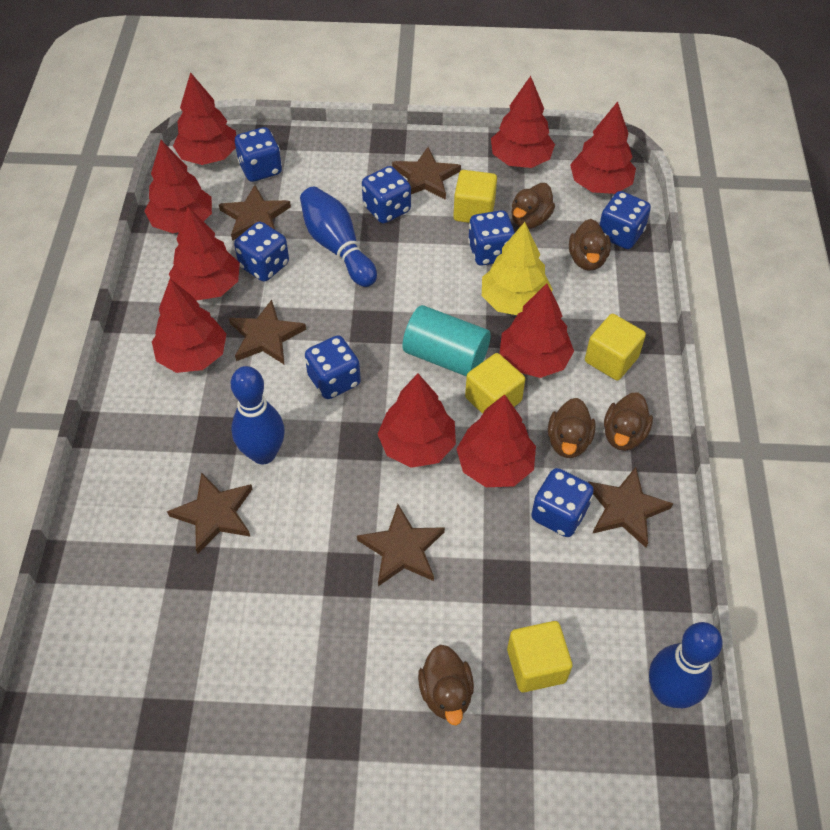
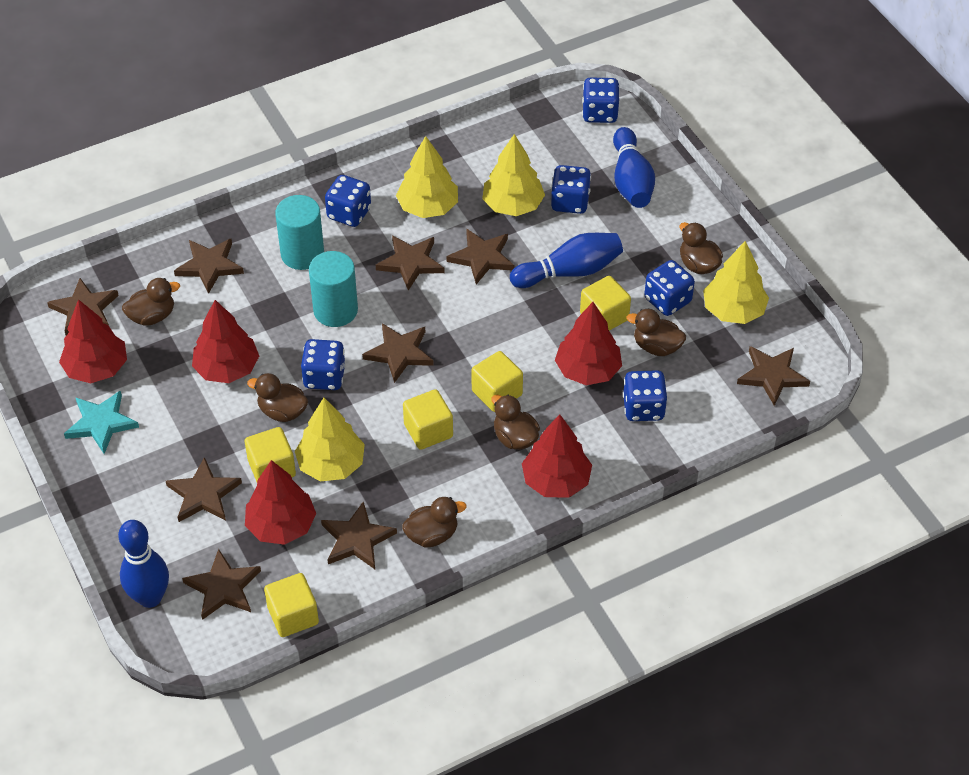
blue dice: 7 -> 6
brown duck: 5 -> 6
brown star: 6 -> 9
red tree: 9 -> 5
turquoise cylinder: 1 -> 2
turquoise star: 0 -> 1
yellow cube: 4 -> 5
yellow tree: 1 -> 4

